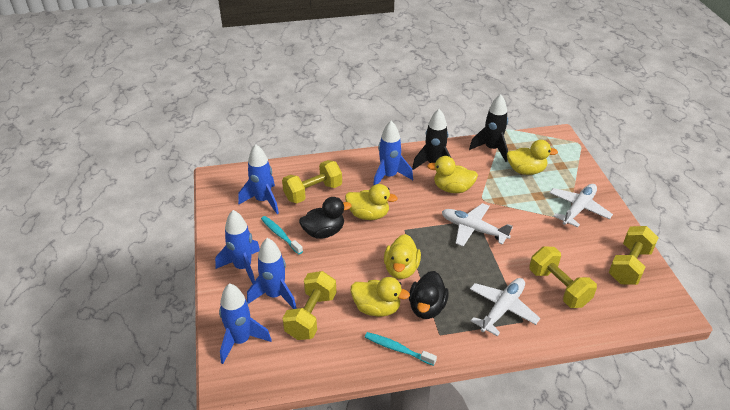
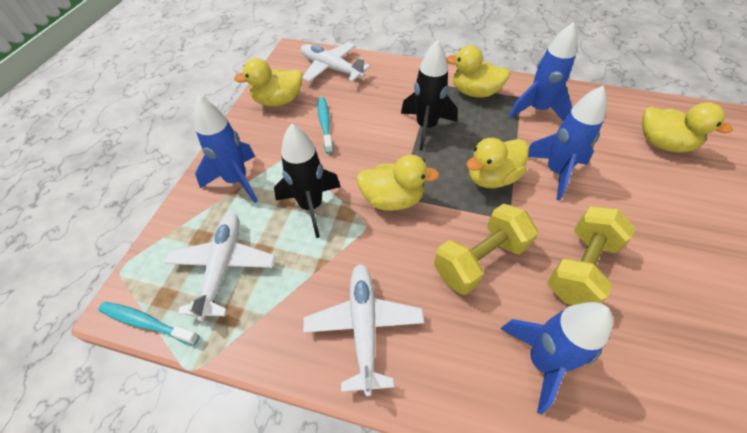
black duck: 2 -> 0
blue rocket: 5 -> 4
yellow dumbbell: 4 -> 2

